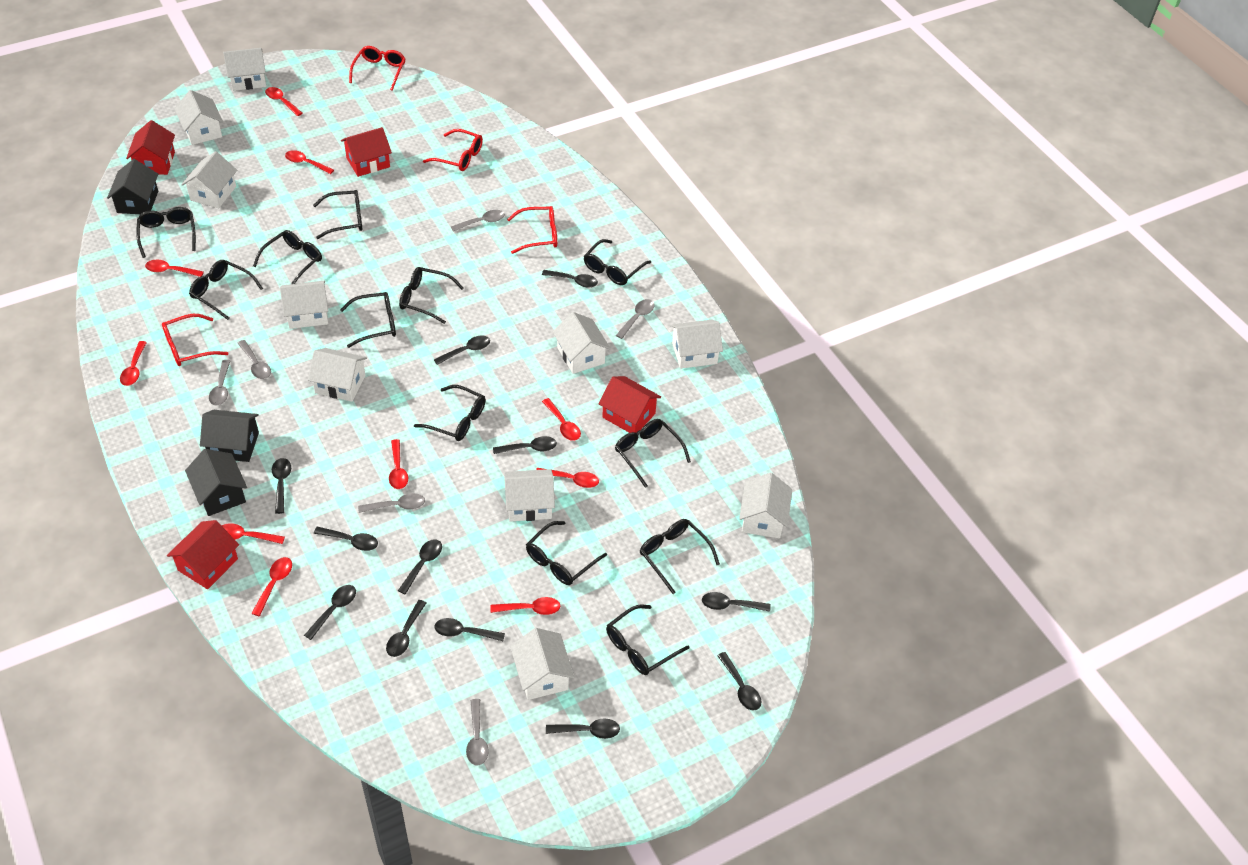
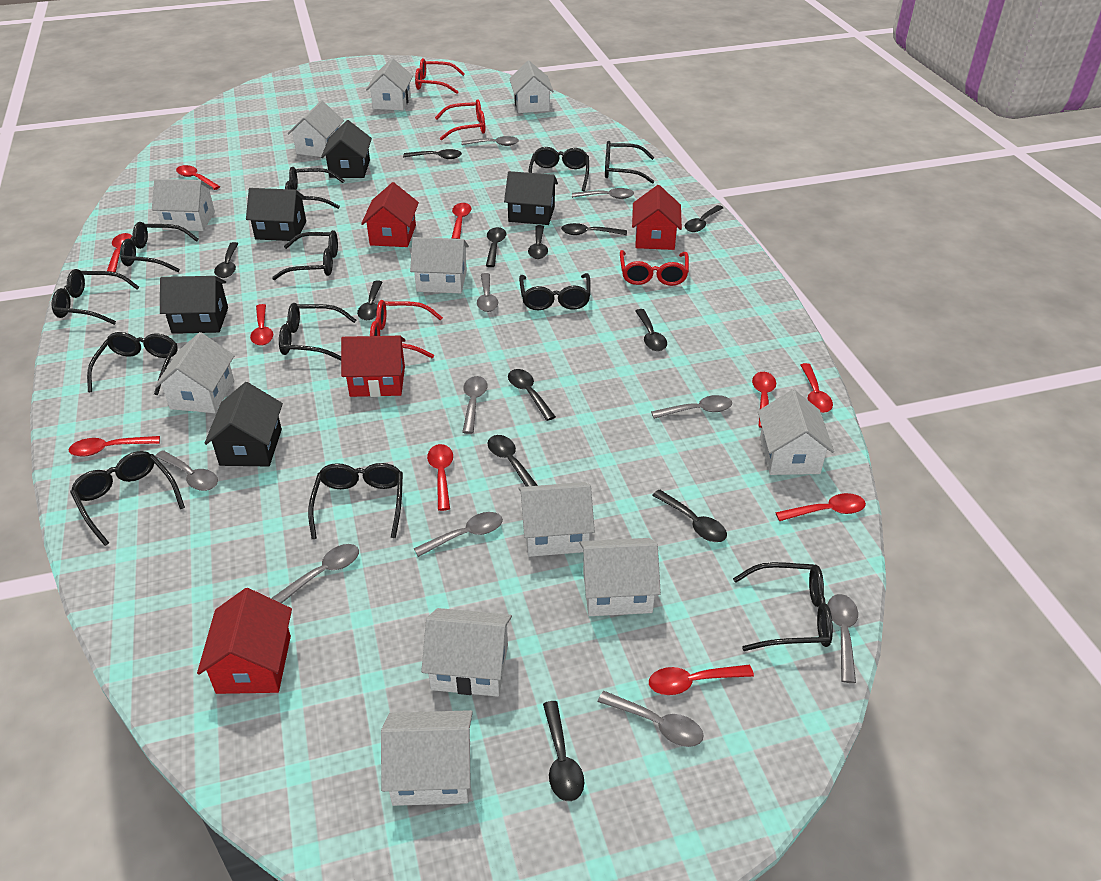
black house: 3 -> 5
grey spoon: 6 -> 10
white house: 10 -> 11

